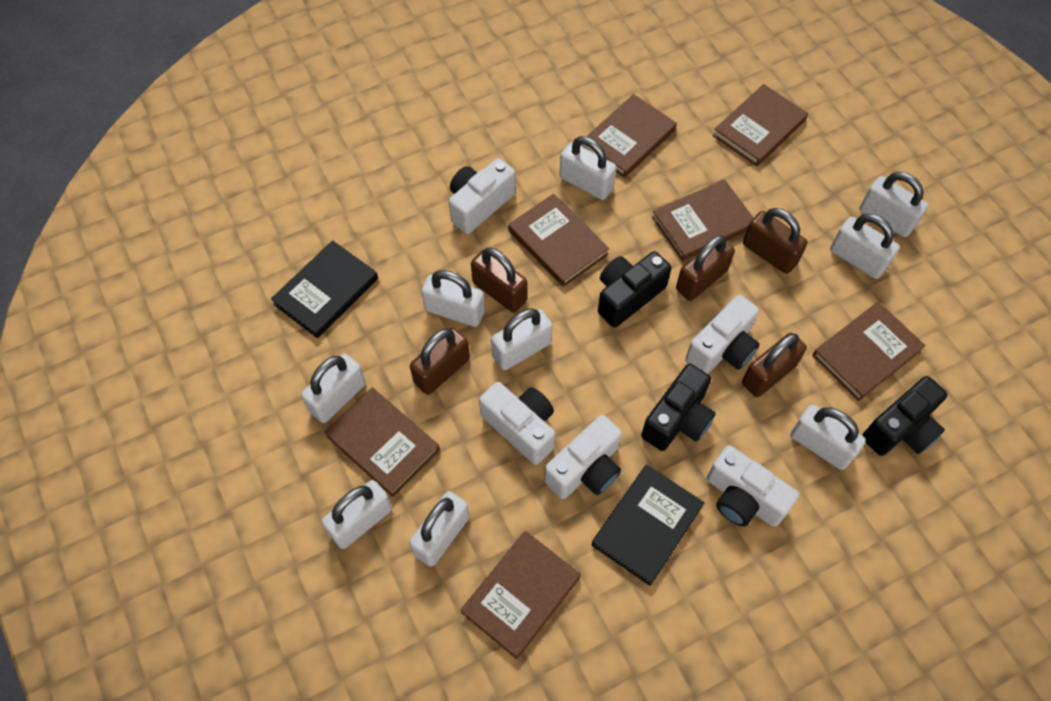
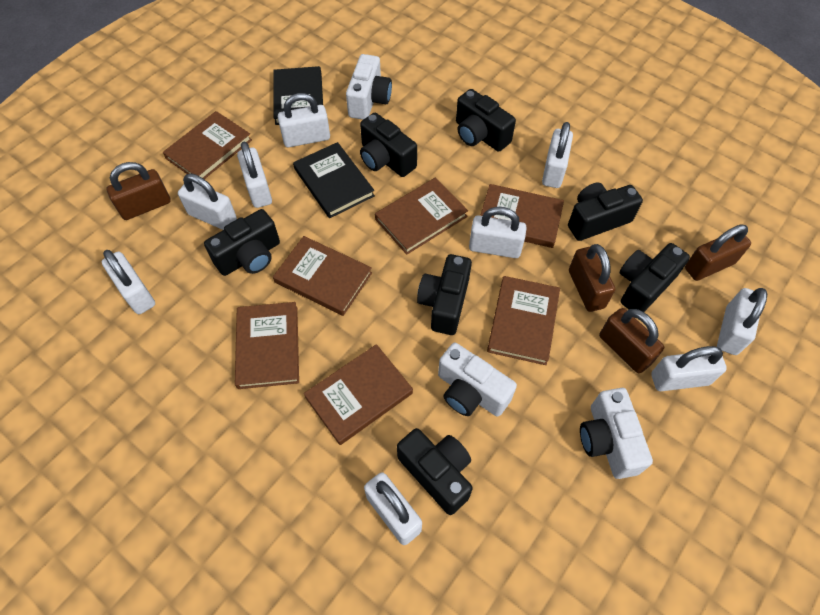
black camera: 3 -> 7
brown padlock: 5 -> 4
white camera: 5 -> 3

